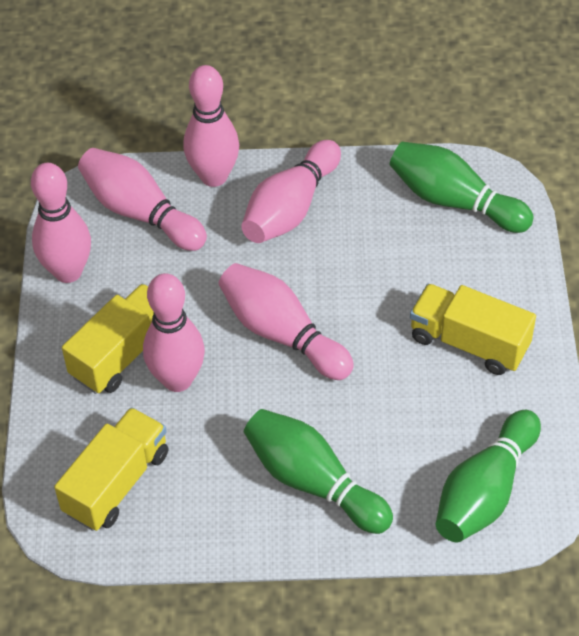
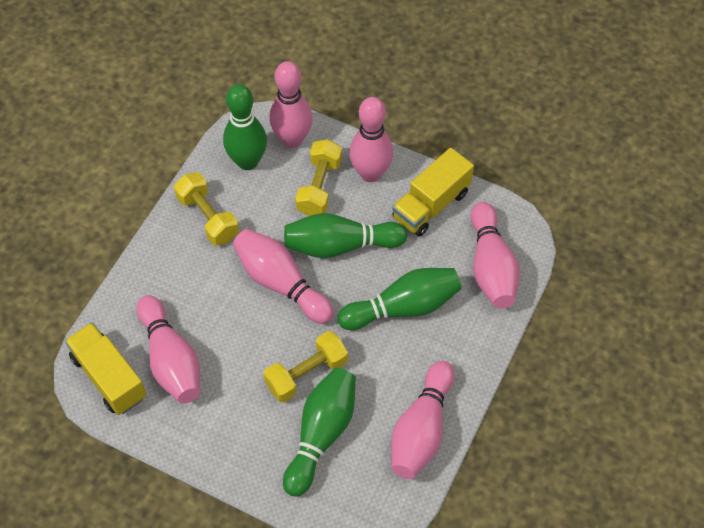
green bowling pin: 3 -> 4
yellow dumbbell: 0 -> 3
yellow truck: 3 -> 2

